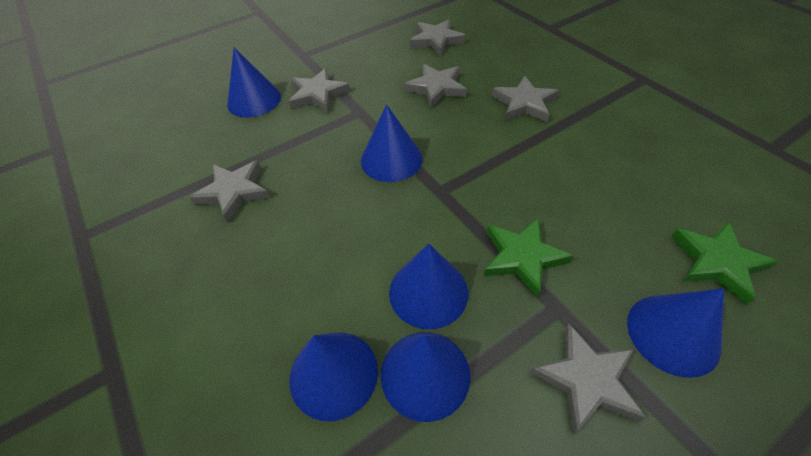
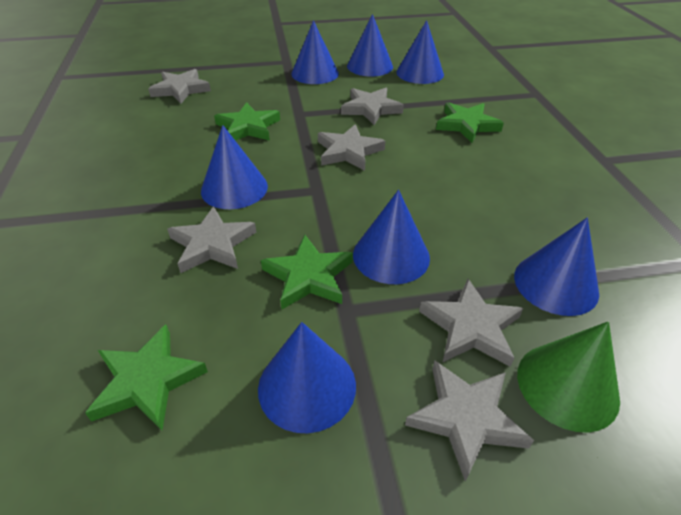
blue cone: 6 -> 7
green cone: 0 -> 1
green star: 2 -> 4

